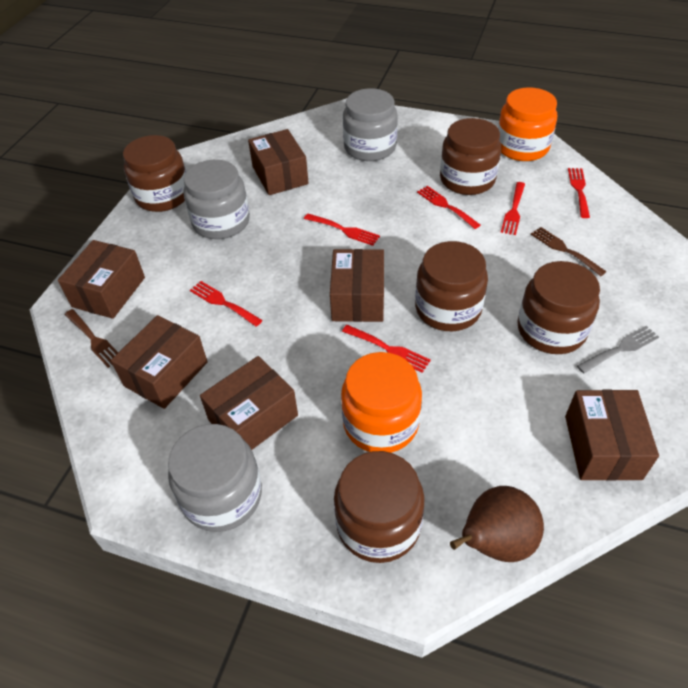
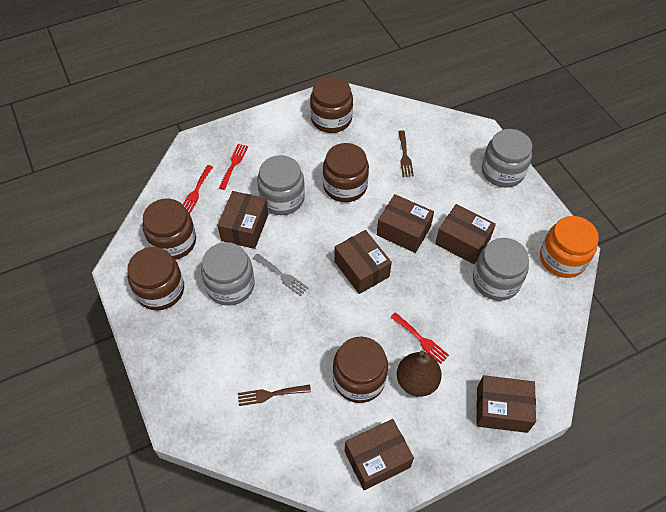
grey jar: 3 -> 4
orange jar: 2 -> 1
red fork: 6 -> 3

